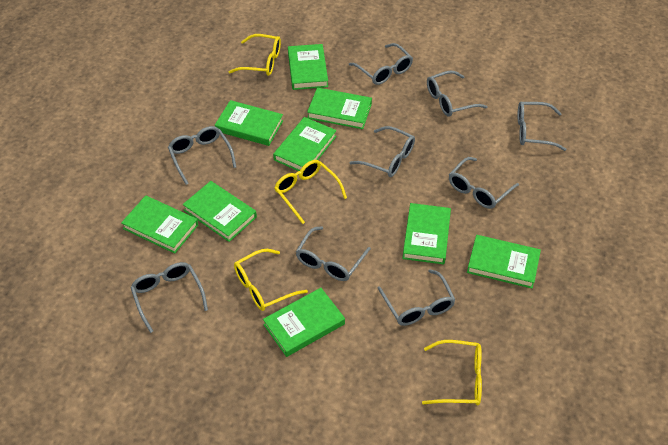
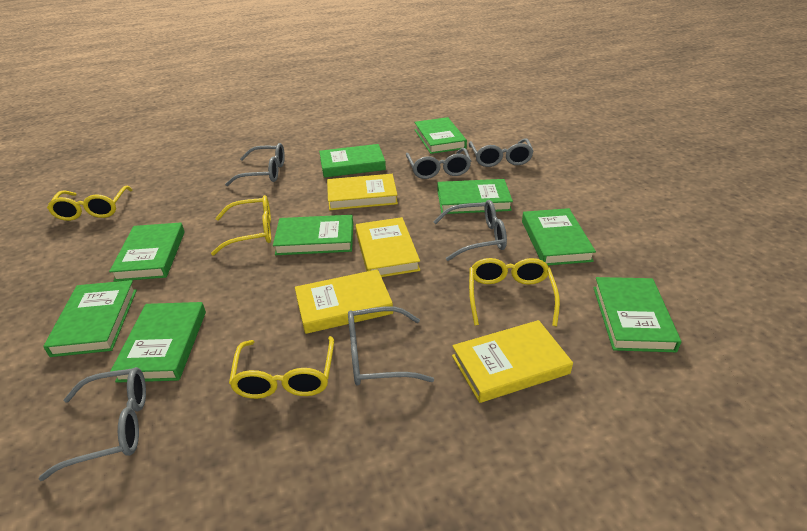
grey glasses: 9 -> 6
yellow book: 0 -> 4

